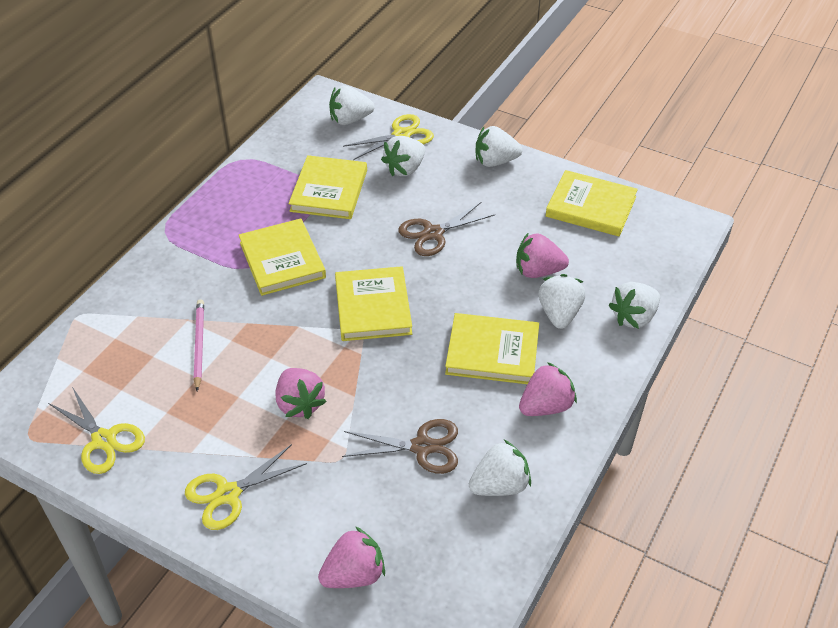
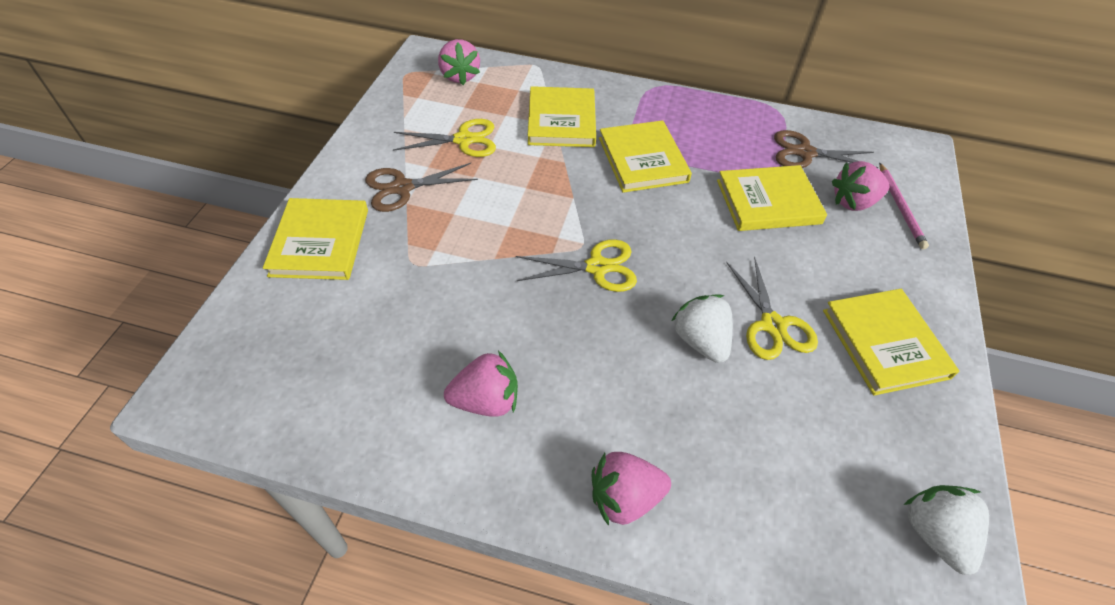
white strawberry: 6 -> 2

